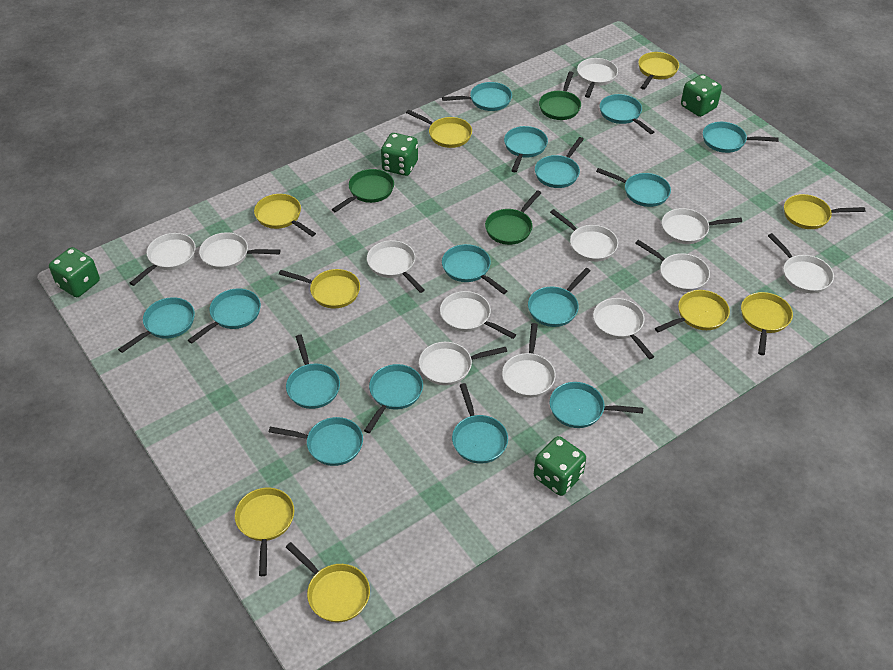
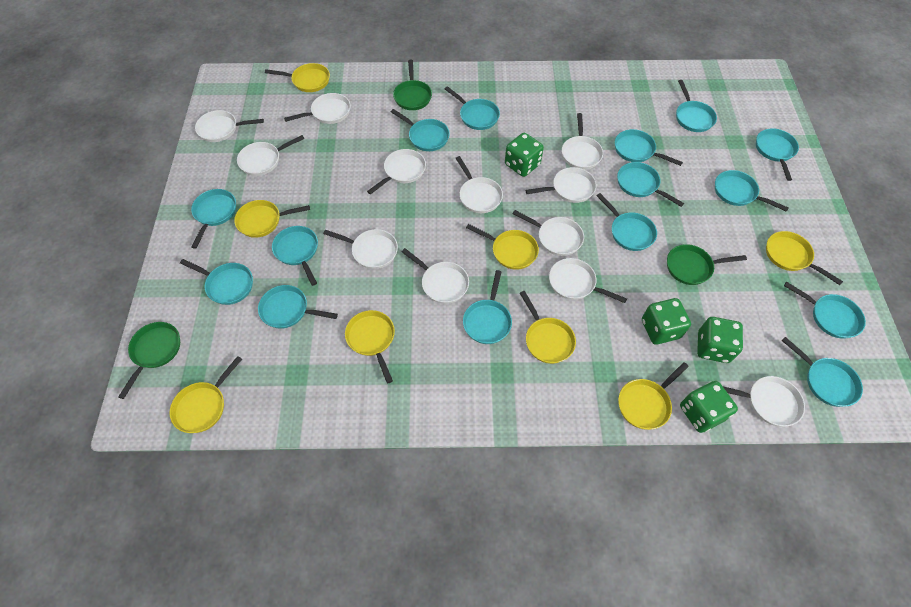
yellow pan: 9 -> 8

